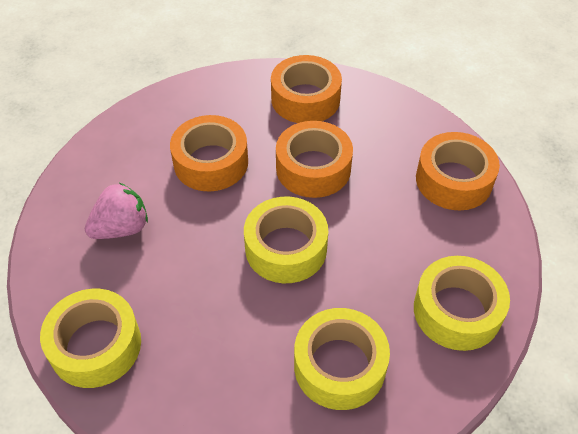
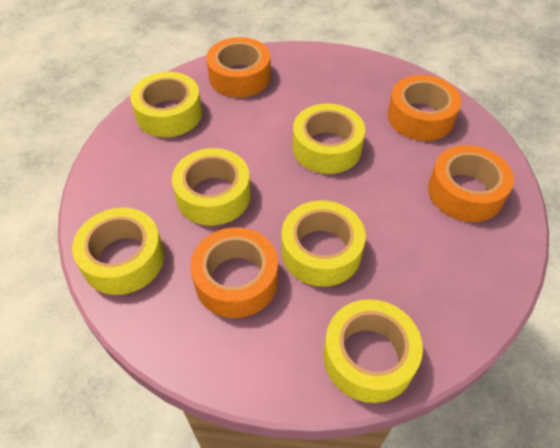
pink strawberry: 1 -> 0
yellow tape: 4 -> 6

